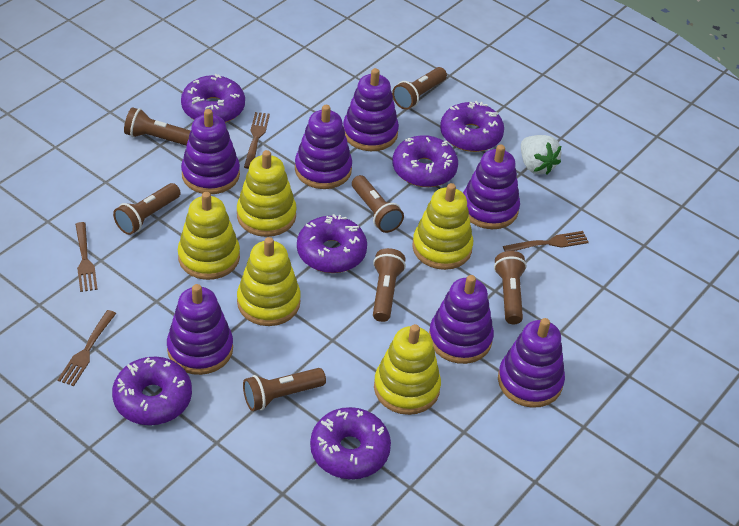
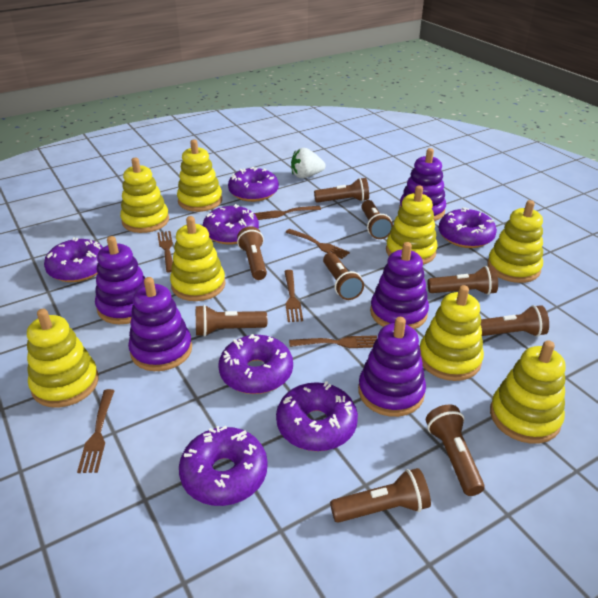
brown flashlight: 7 -> 9
brown fork: 4 -> 6
purple donut: 6 -> 7
purple stacking toy: 7 -> 5
yellow stacking toy: 5 -> 8

